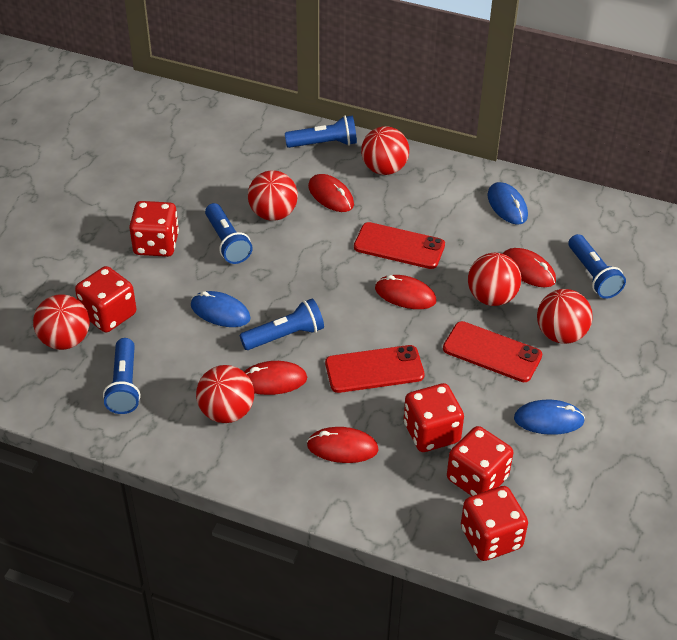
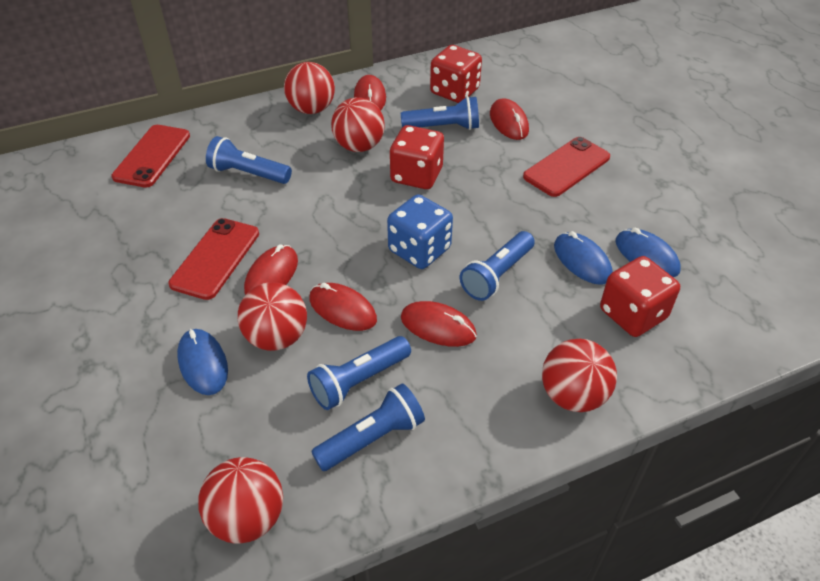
blue dice: 0 -> 1
red ball: 6 -> 5
red dice: 5 -> 3

